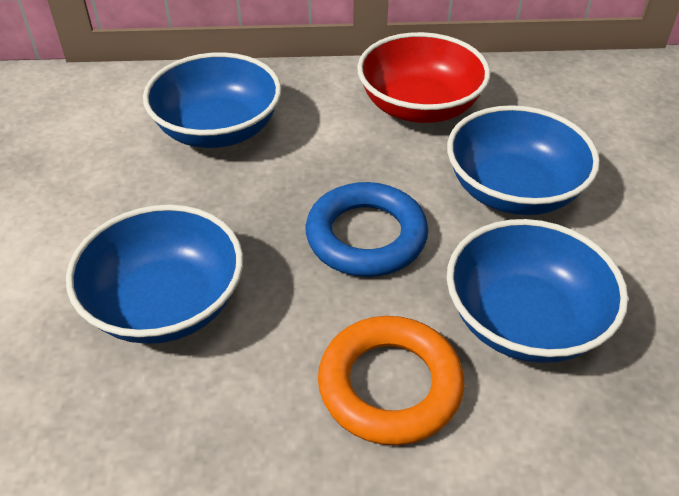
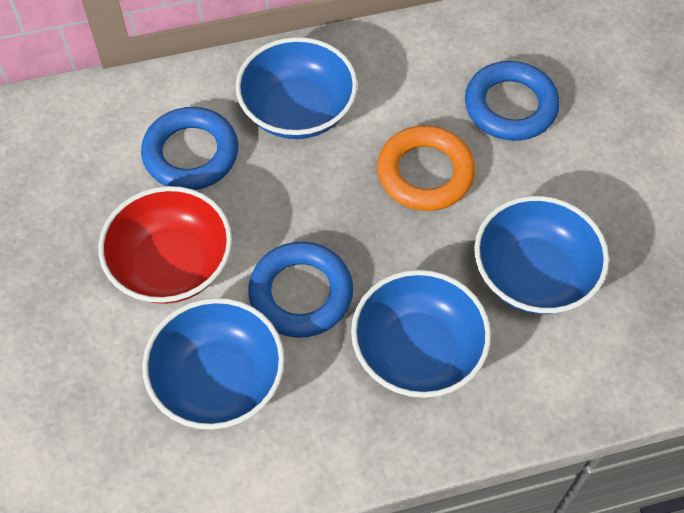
blue ring: 1 -> 3

